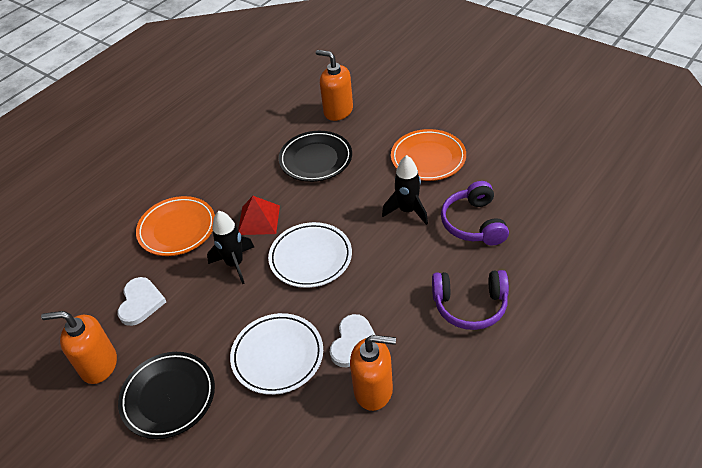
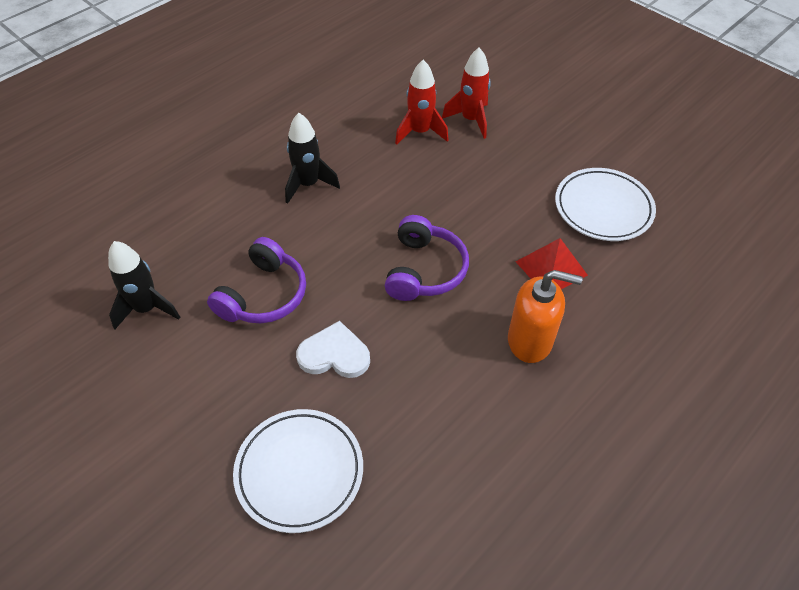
black plate: 2 -> 0
orange plate: 2 -> 0
orange soap dispenser: 3 -> 1
red rocket: 0 -> 2
white heart: 2 -> 1

